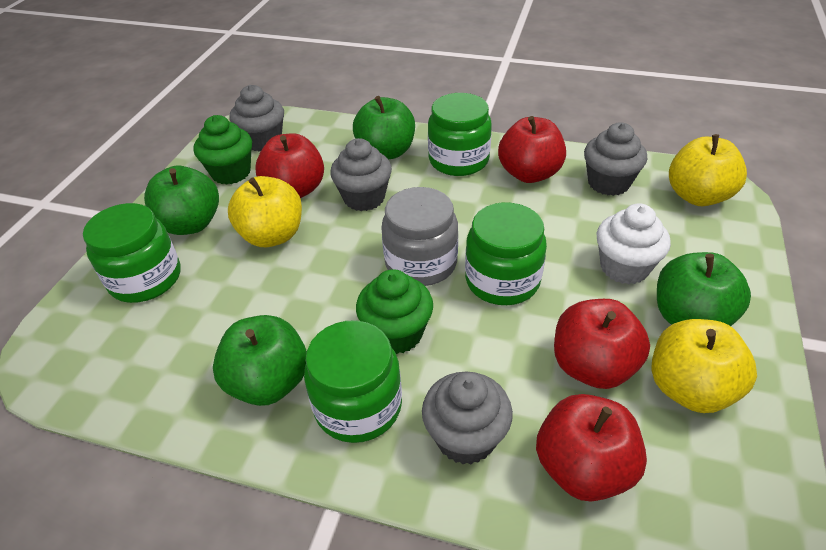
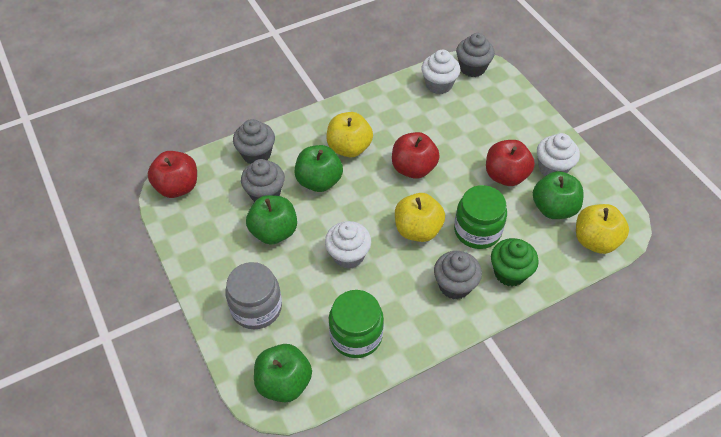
green cupcake: 2 -> 1
green jar: 4 -> 2
red apple: 4 -> 3
white cupcake: 1 -> 3

